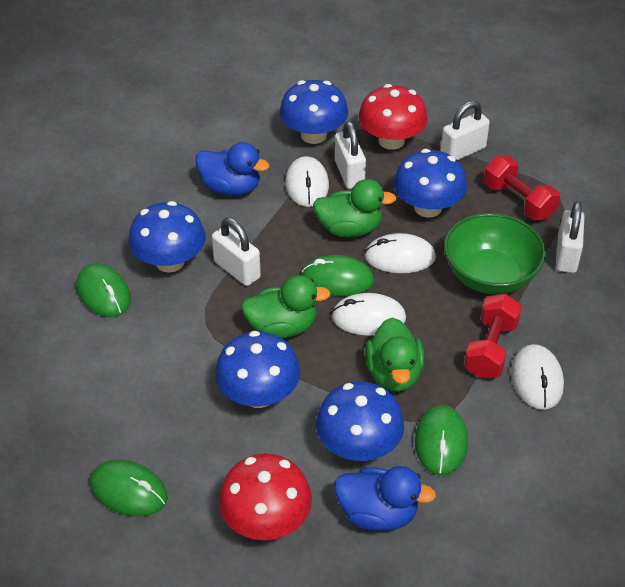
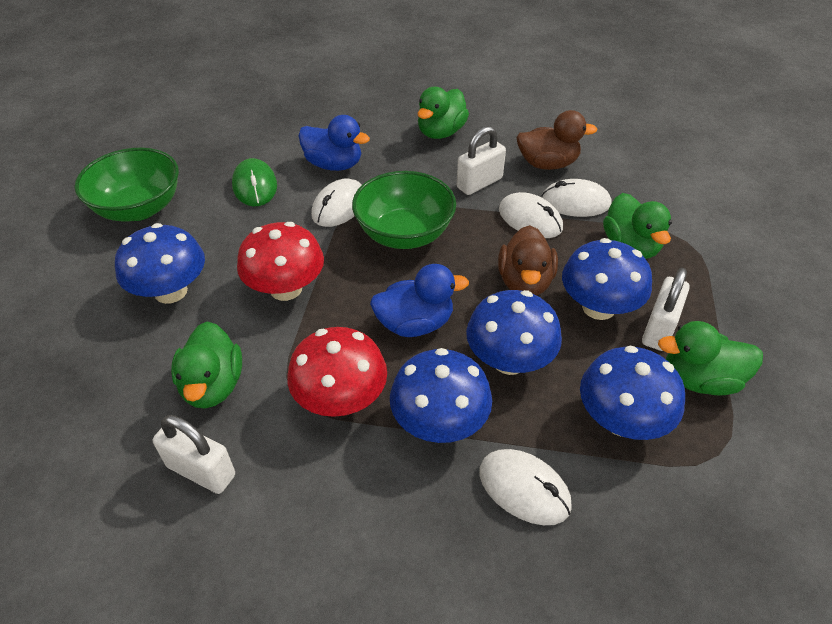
brown duck: 0 -> 2
green bowl: 1 -> 2
green duck: 3 -> 4
green mouse: 4 -> 1
red dumbbell: 2 -> 0
white padlock: 4 -> 3

